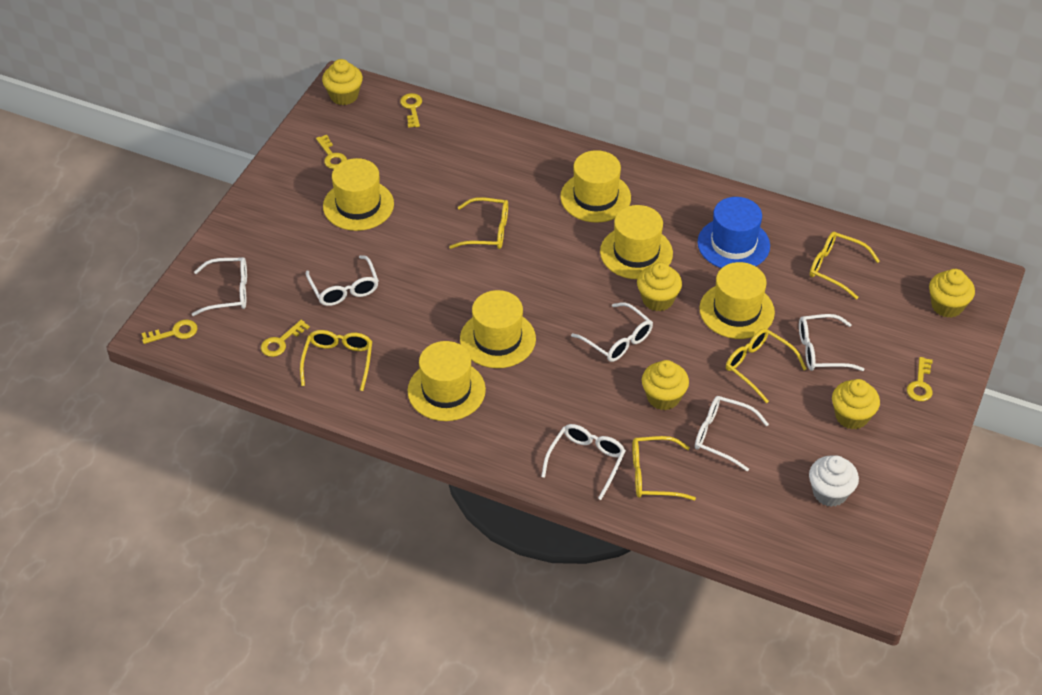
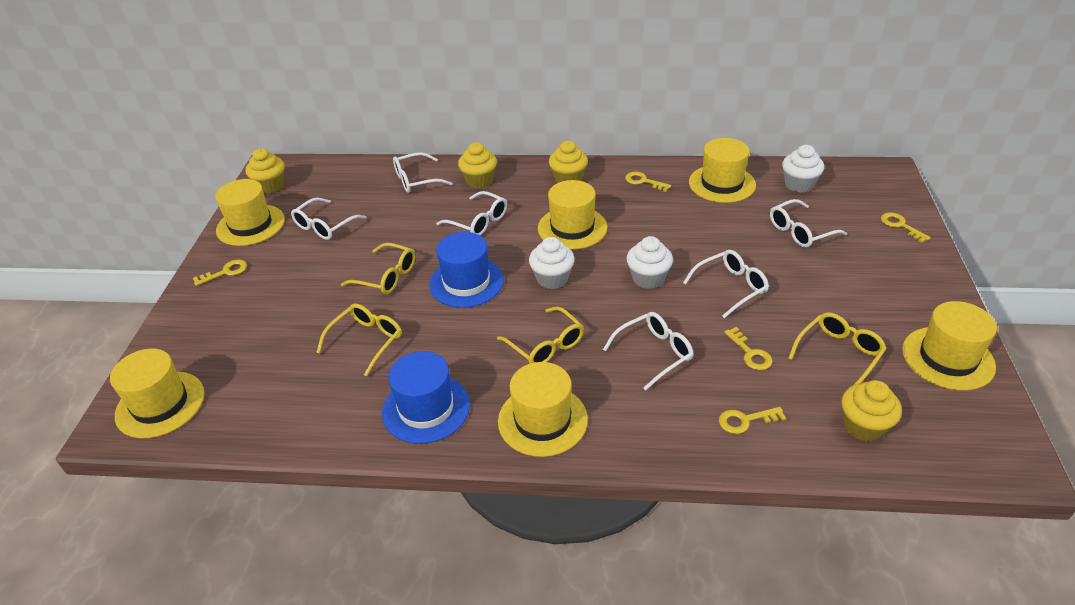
blue hat: 1 -> 2
white cupcake: 1 -> 3
yellow cupcake: 5 -> 4
yellow glasses: 5 -> 4

